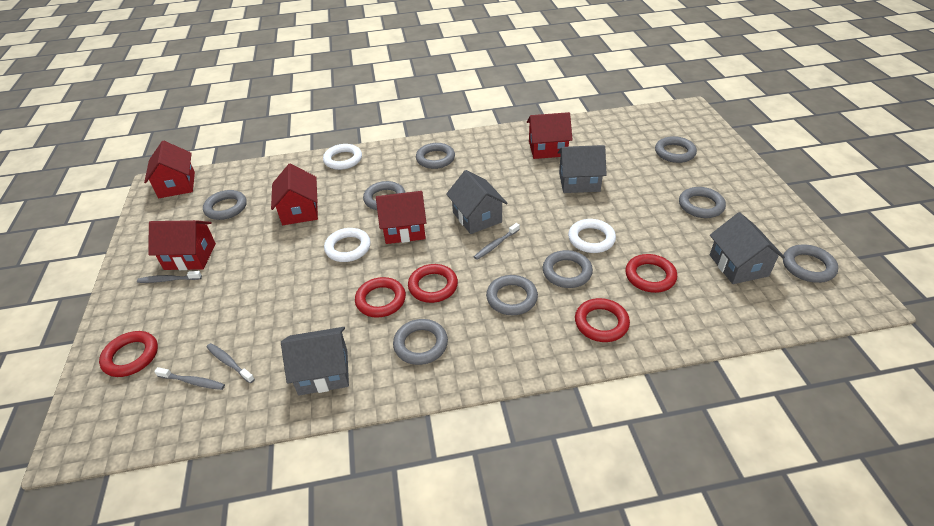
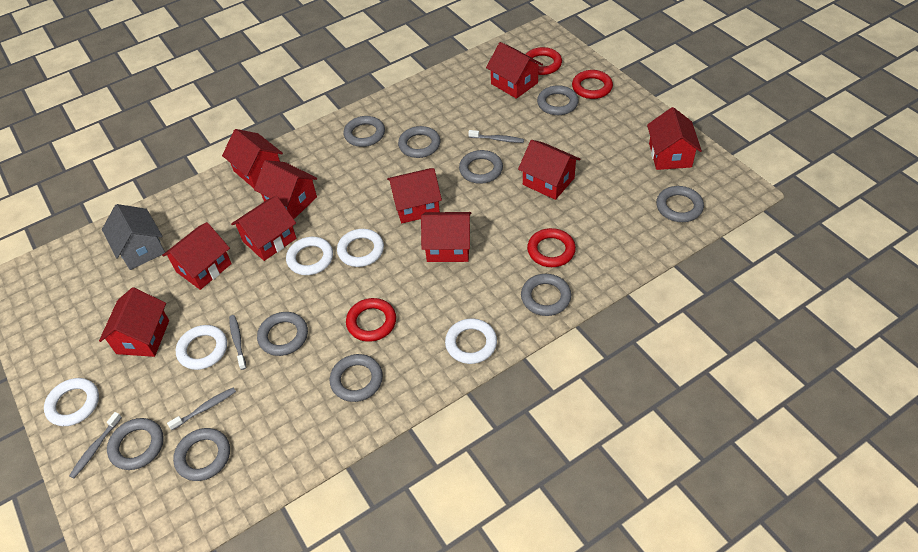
grey house: 4 -> 1
grey ring: 9 -> 10
red house: 5 -> 10
red ring: 5 -> 4
white ring: 3 -> 5

